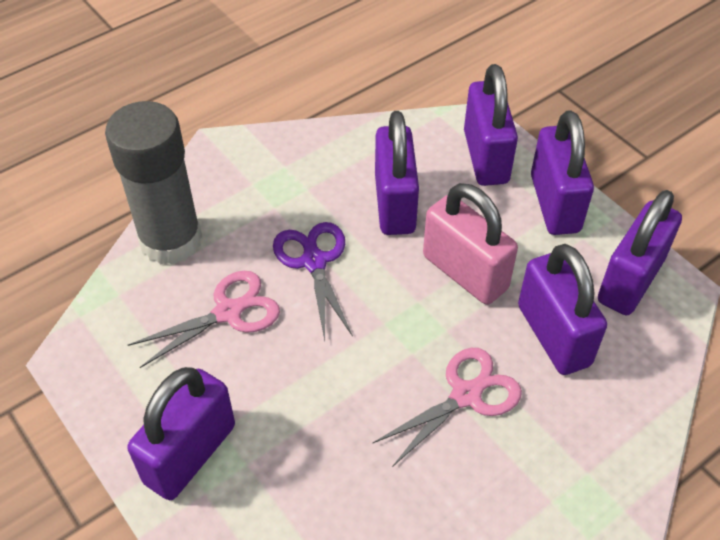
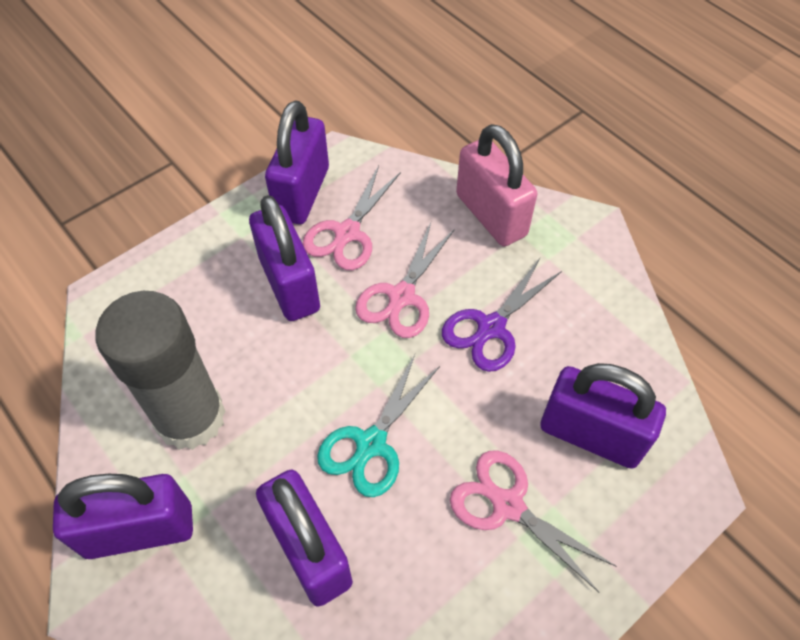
pink scissors: 2 -> 3
purple padlock: 6 -> 5
turquoise scissors: 0 -> 1

